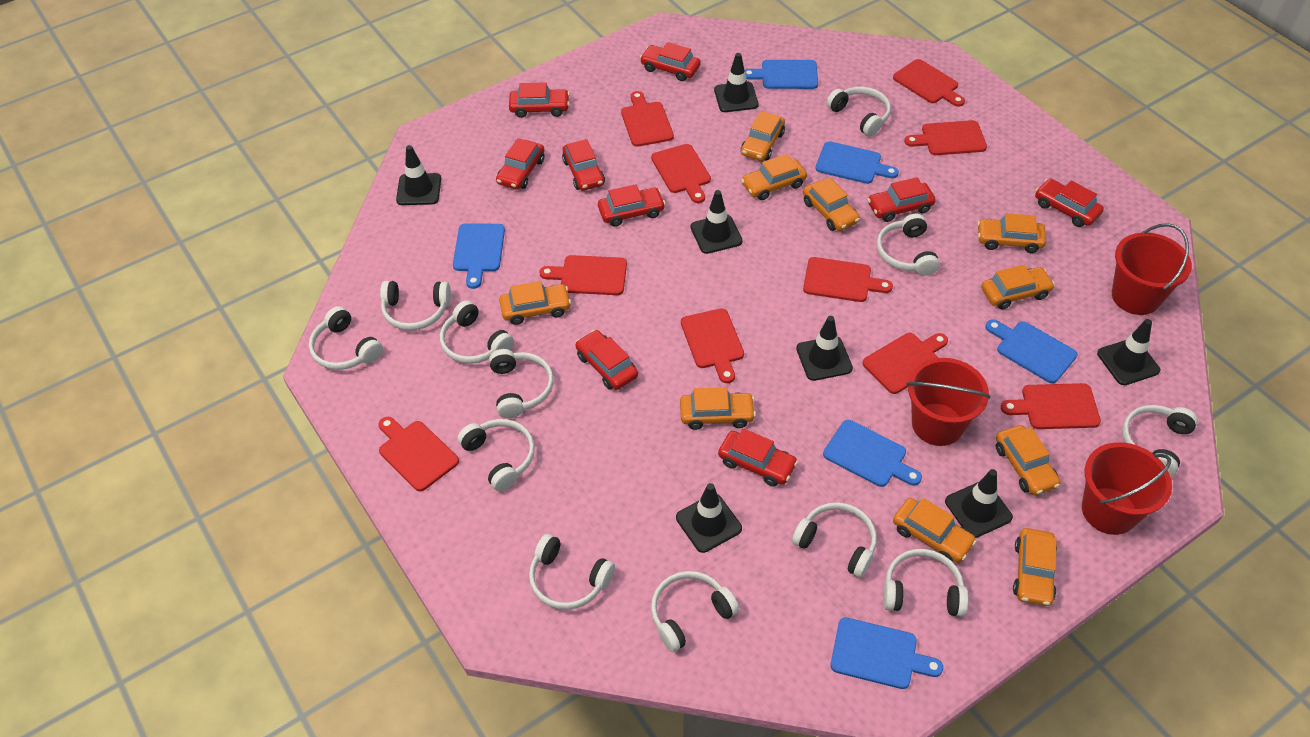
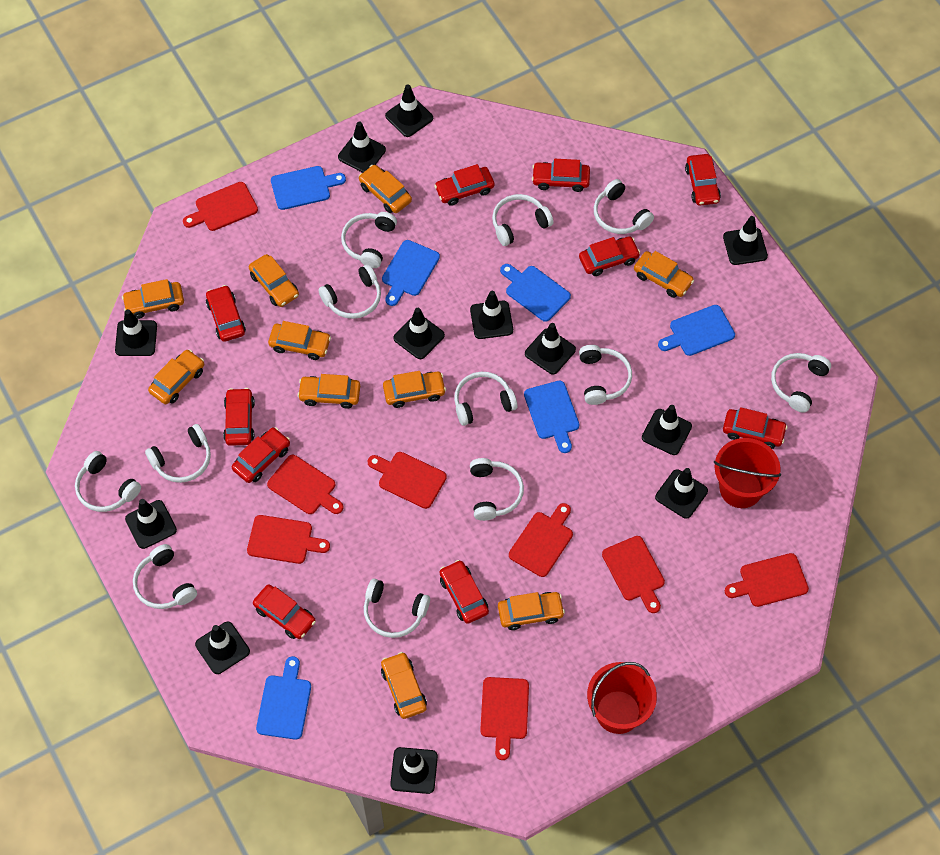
black traffic cone: 7 -> 12
red bucket: 3 -> 2
red car: 9 -> 10
red cutting board: 10 -> 8

